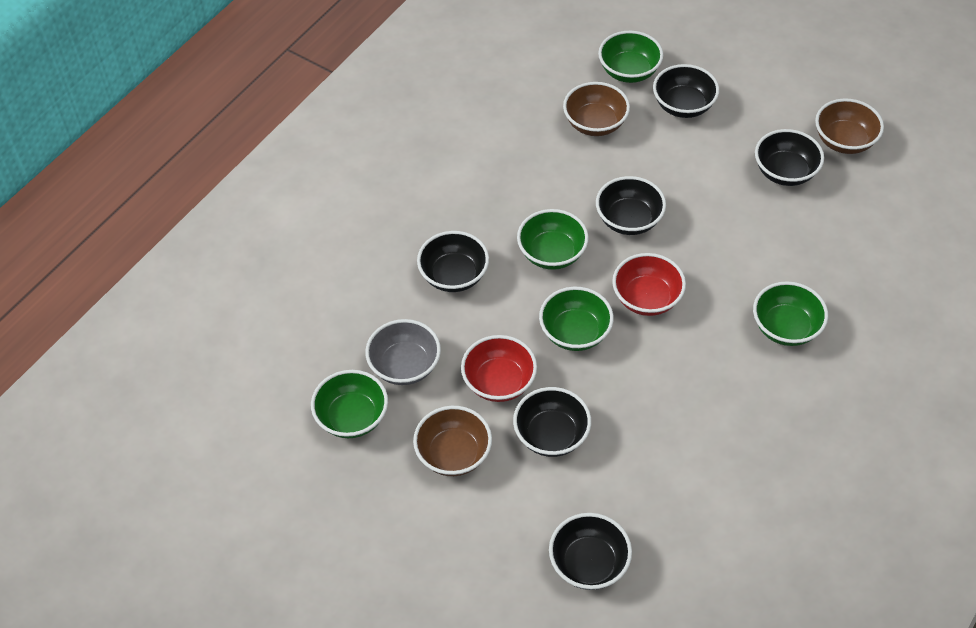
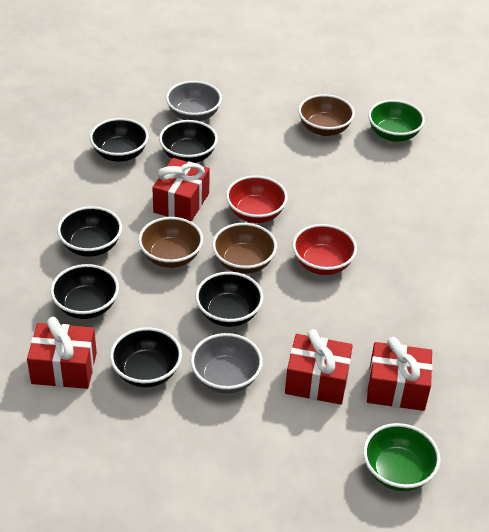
green bowl: 5 -> 2
grey bowl: 1 -> 2
red gift: 0 -> 4

